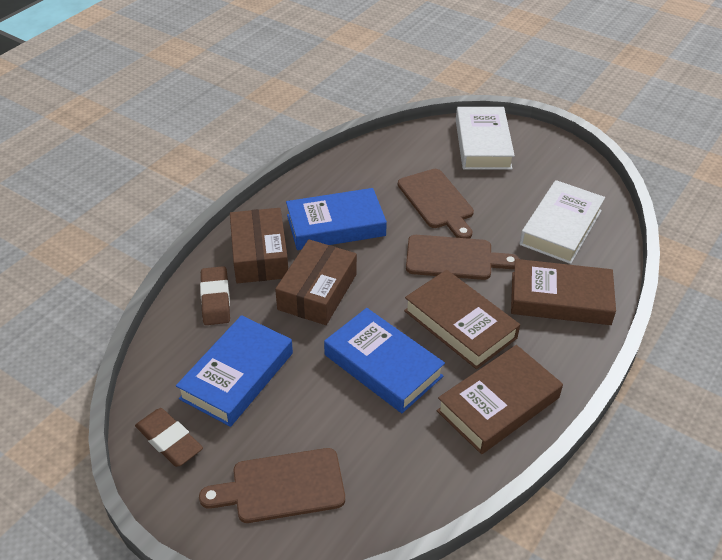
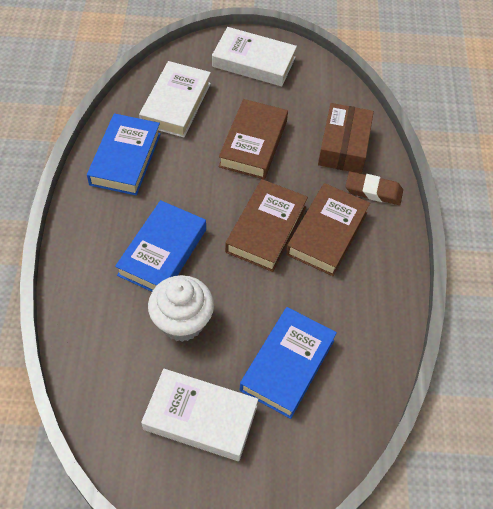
brown box: 2 -> 1
brown cutting board: 3 -> 0
brown eraser: 2 -> 1
white book: 2 -> 3
white cupcake: 0 -> 1

